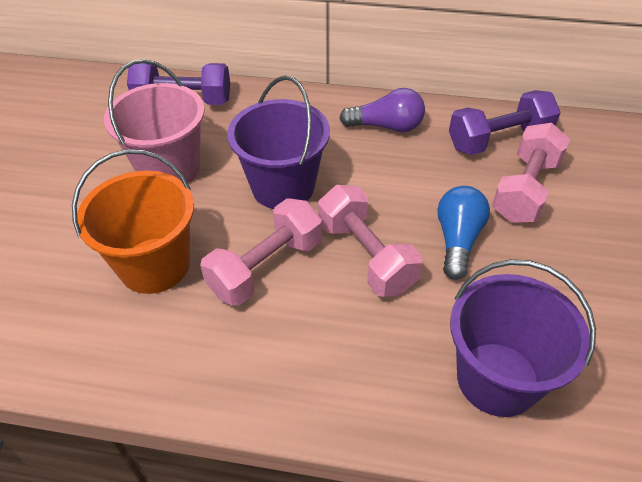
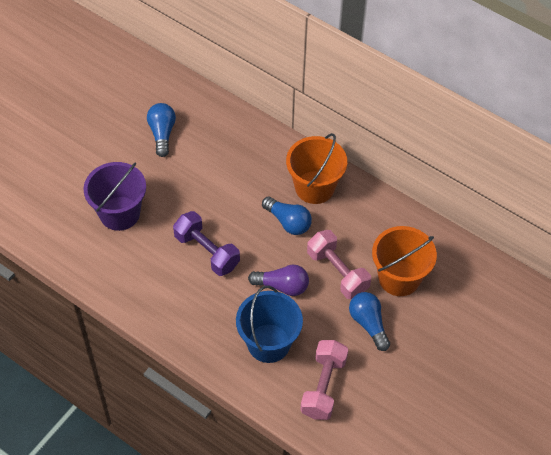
blue bucket: 0 -> 1
blue light bulb: 1 -> 3
orange bucket: 1 -> 2
pink bucket: 1 -> 0
pink dumbbell: 3 -> 2
purple bucket: 2 -> 1
purple dumbbell: 2 -> 1

